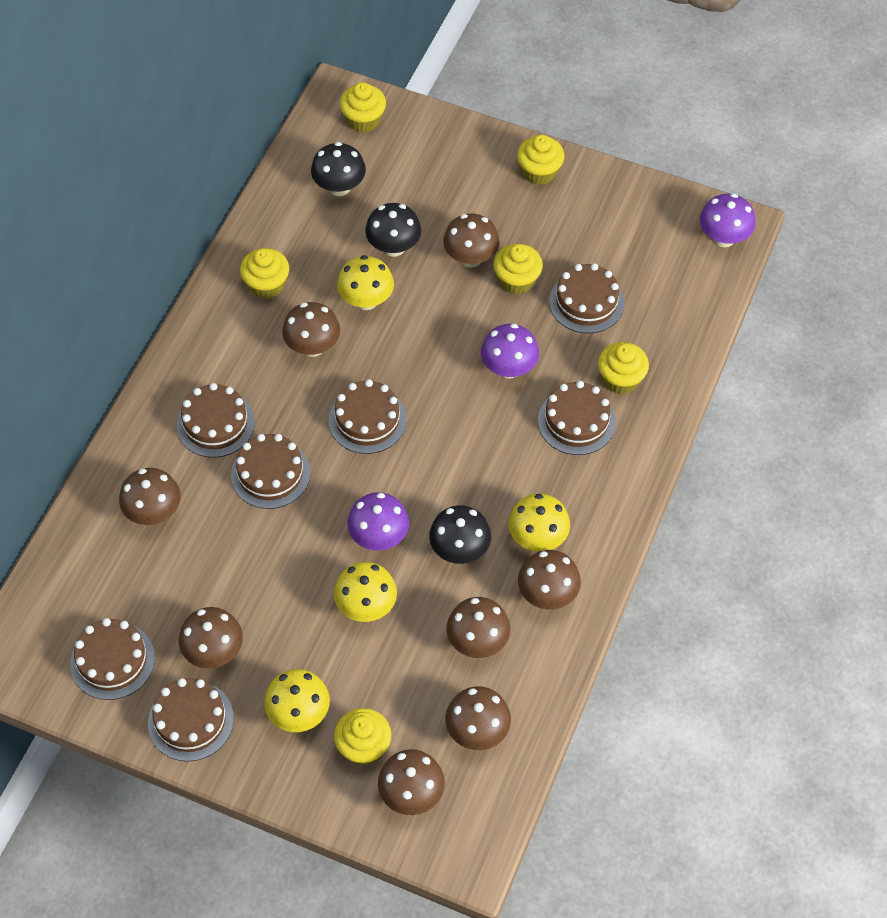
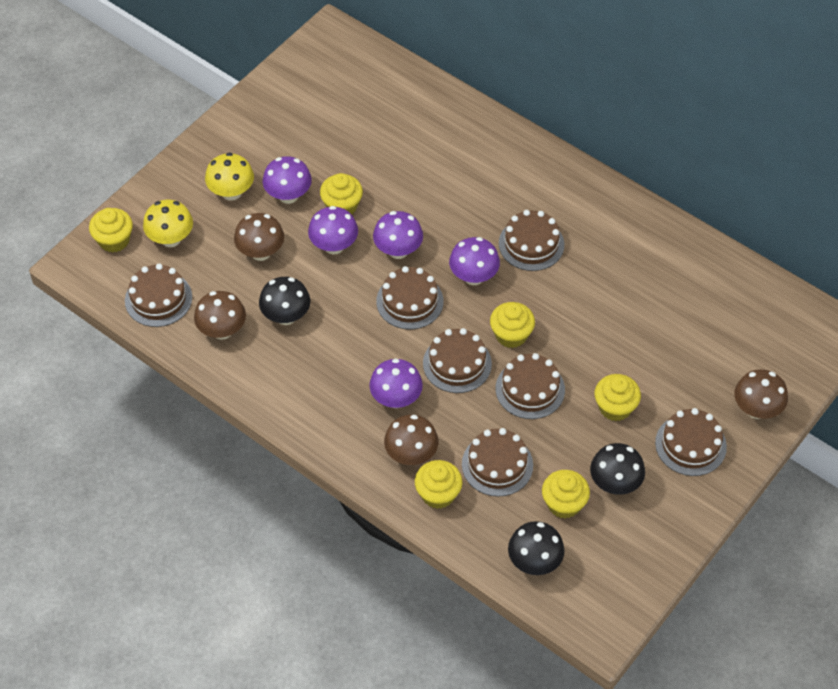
brown mushroom: 8 -> 4
purple mushroom: 3 -> 5
yellow mushroom: 4 -> 2

